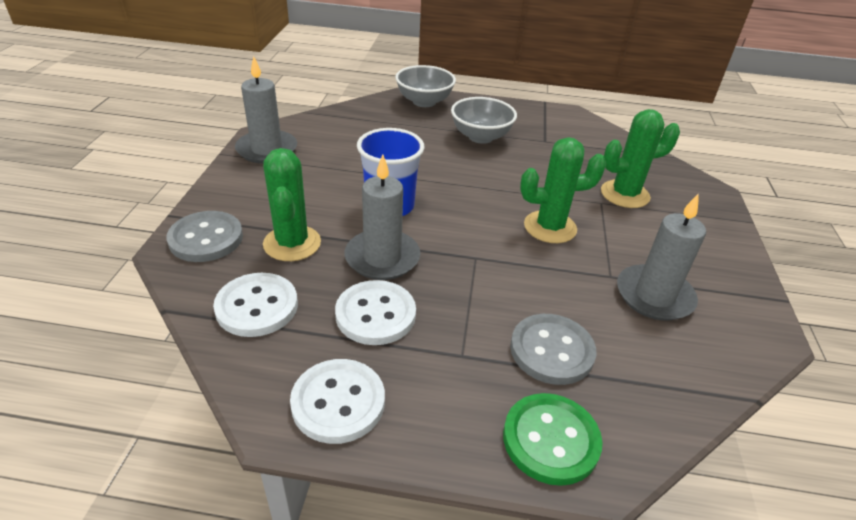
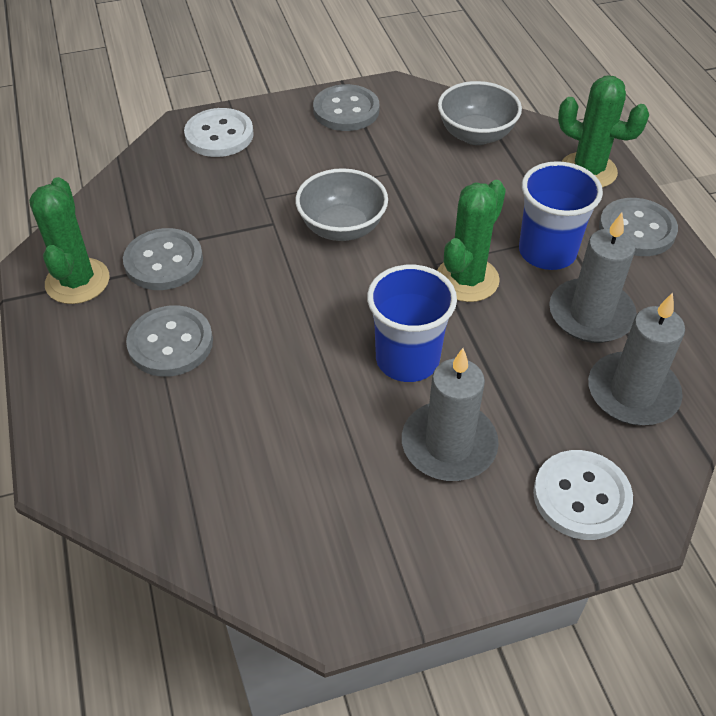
blue cup: 1 -> 2
green button: 1 -> 0
grey button: 2 -> 4
white button: 3 -> 2

